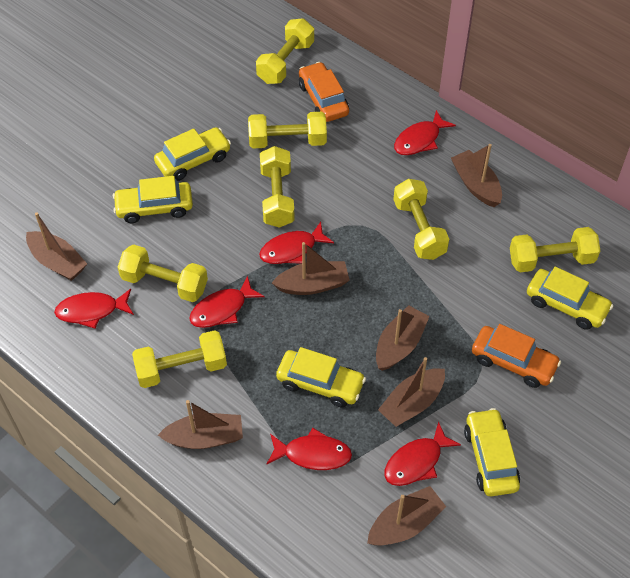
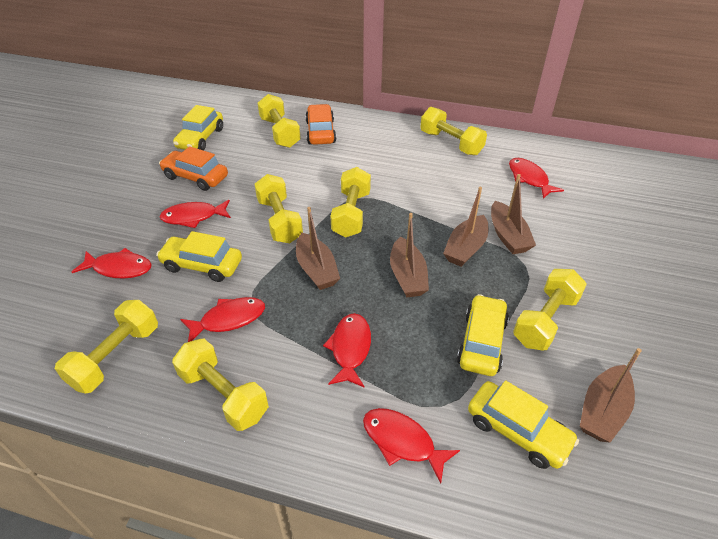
brown boat: 7 -> 5
yellow car: 5 -> 4

